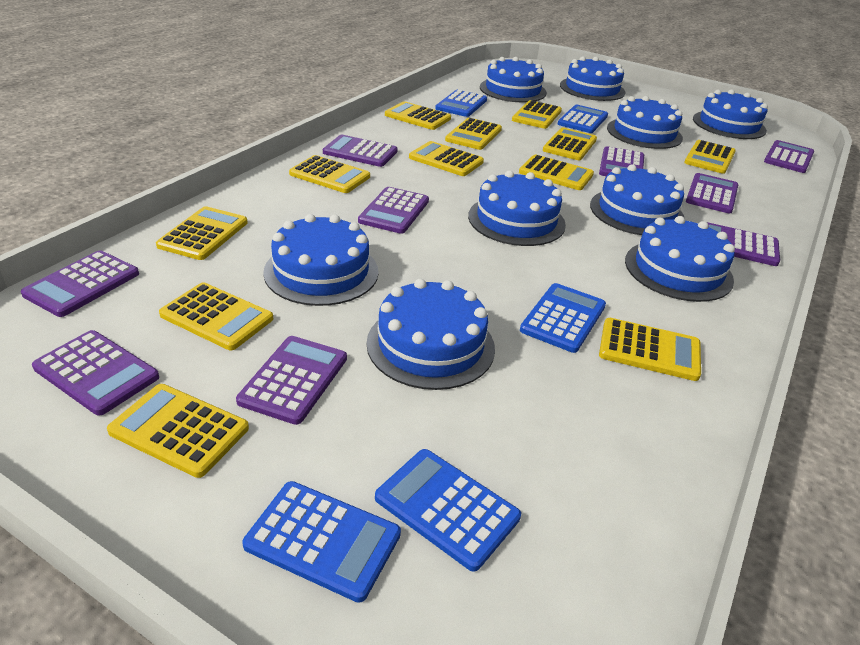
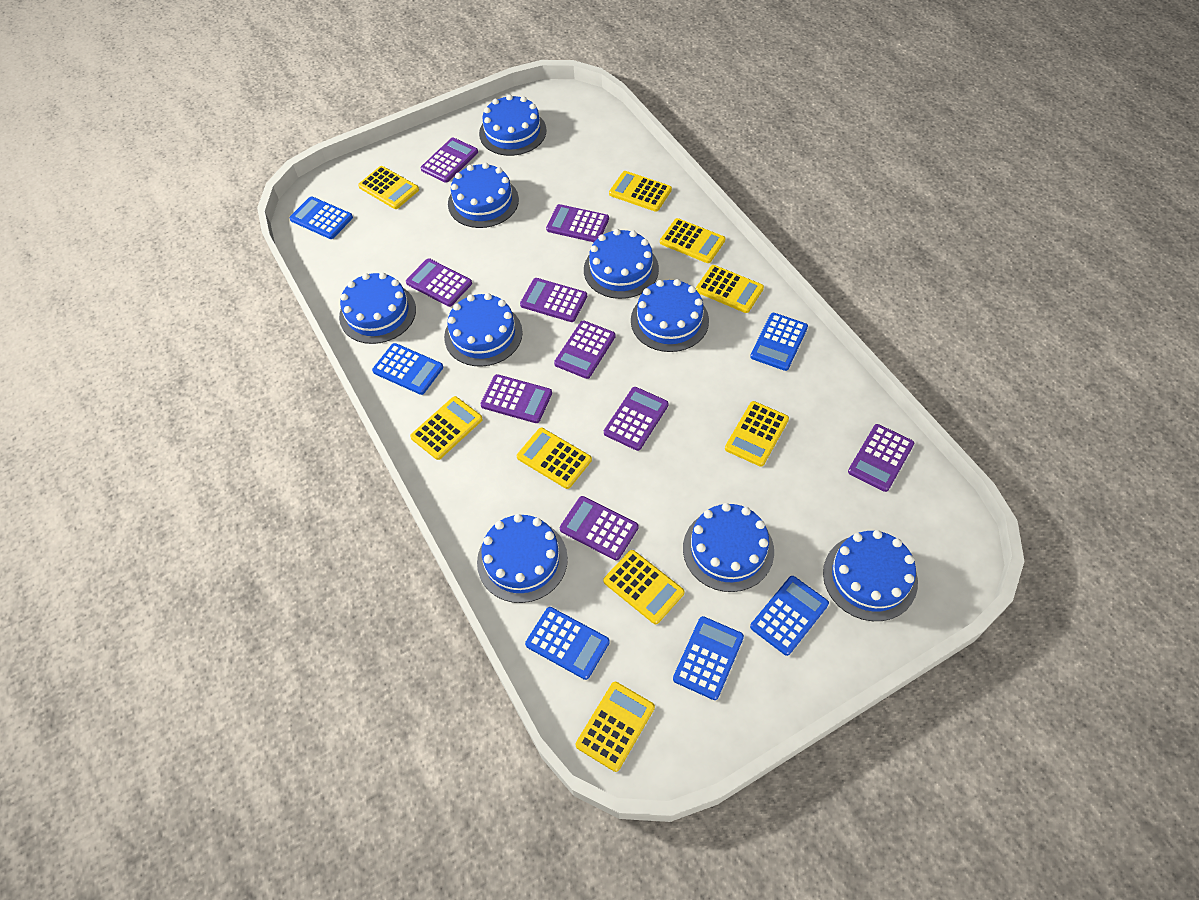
blue calculator: 5 -> 6
yellow calculator: 12 -> 9

